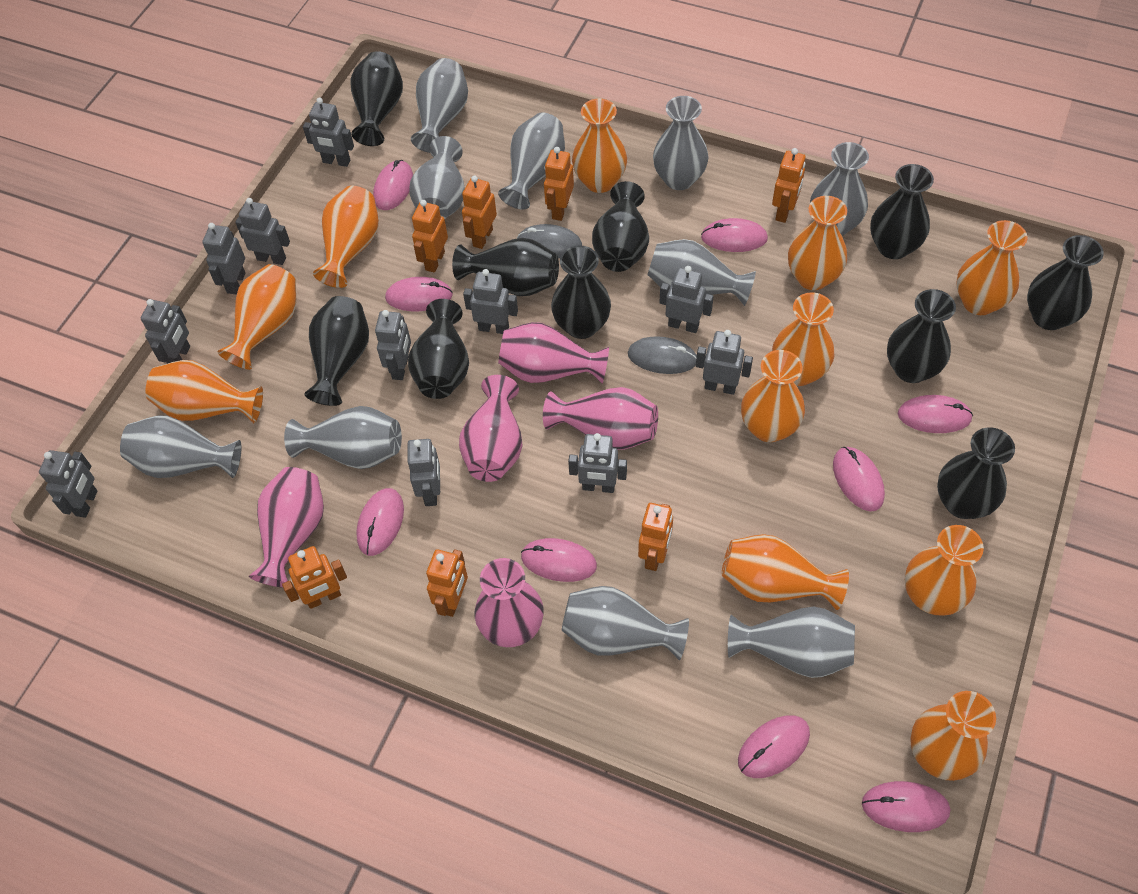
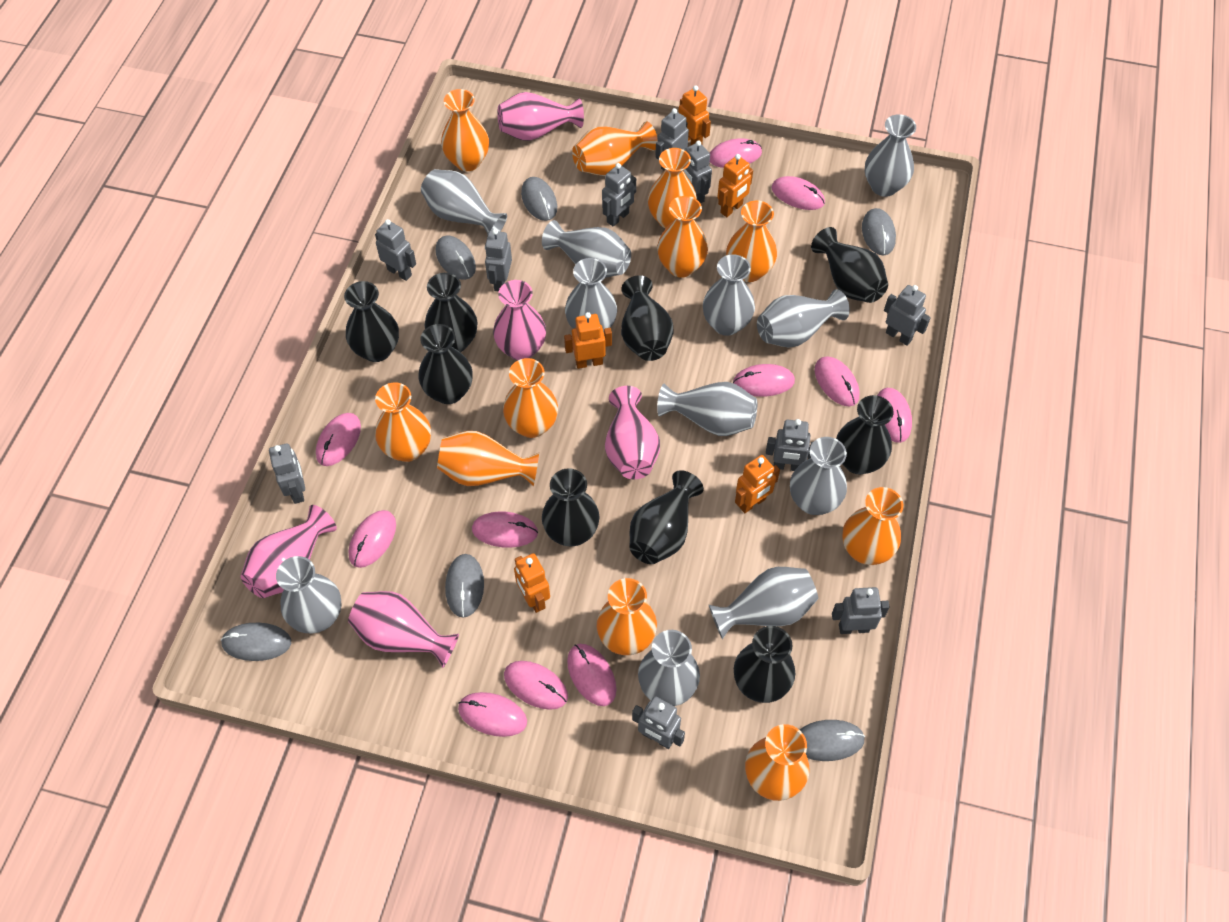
black vase: 10 -> 9
grey mouse: 2 -> 6
grey robot: 11 -> 10
grey vase: 10 -> 11
orange robot: 7 -> 5
pink mouse: 9 -> 11

